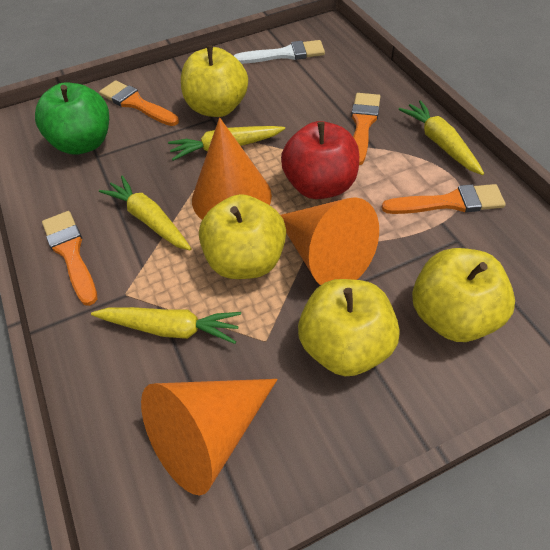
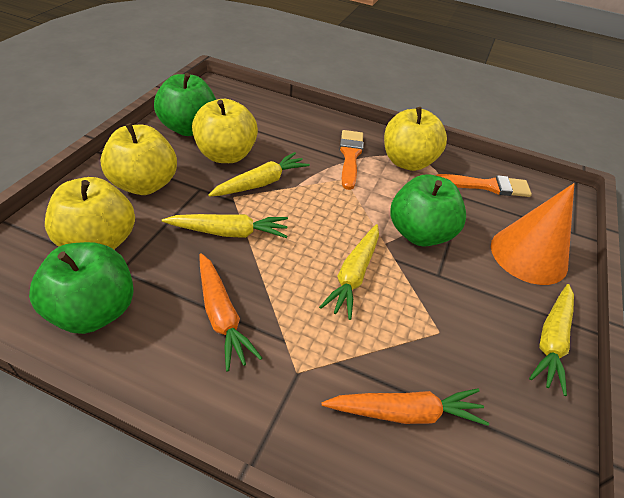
green apple: 1 -> 3
orange brush: 4 -> 2
orange carrot: 0 -> 2
orange cone: 3 -> 1
red apple: 1 -> 0
white brush: 1 -> 0

